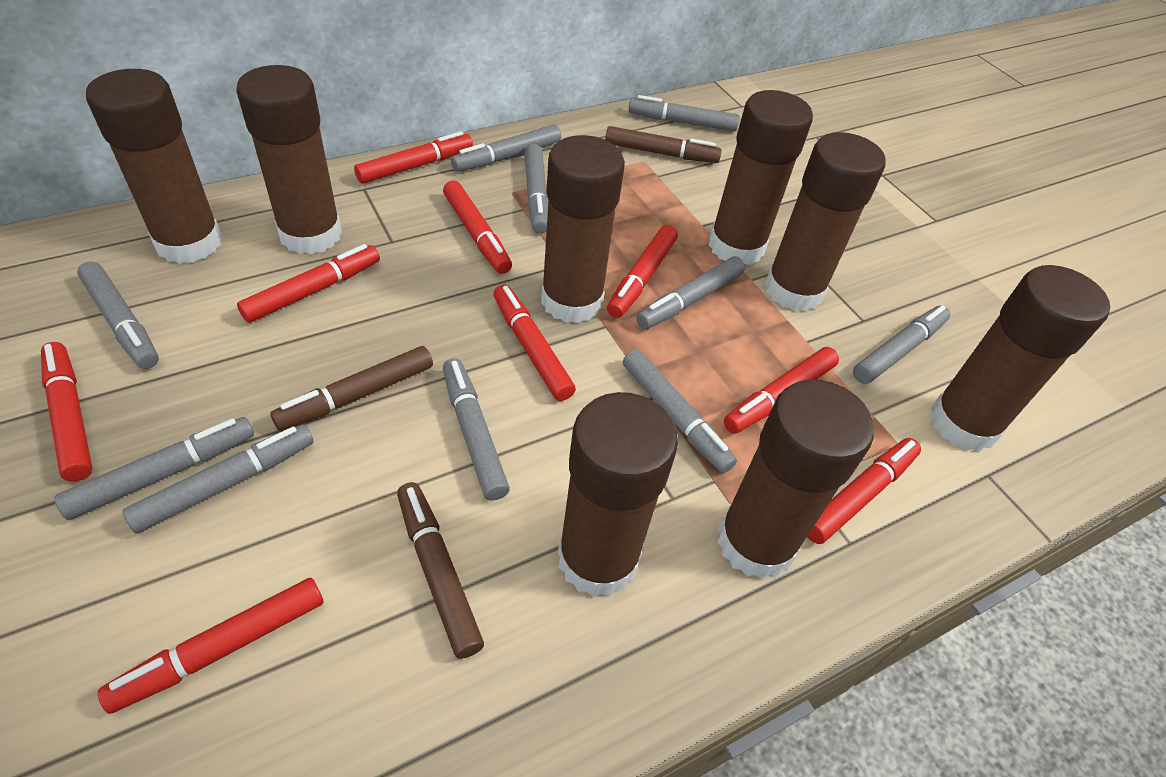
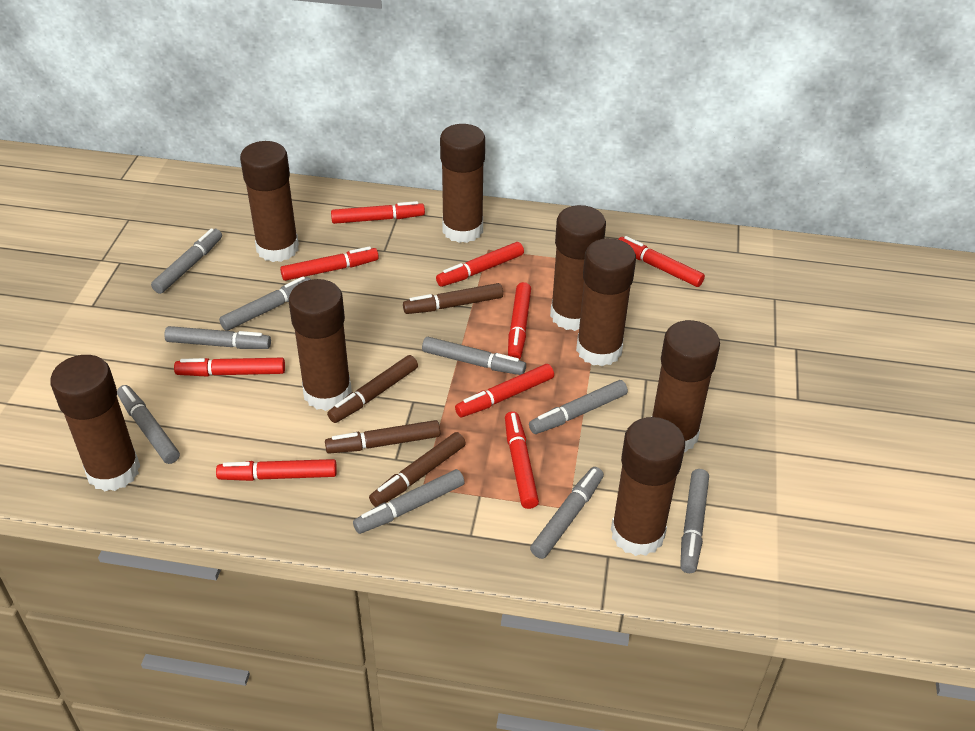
brown marker: 3 -> 4
grey marker: 10 -> 9

